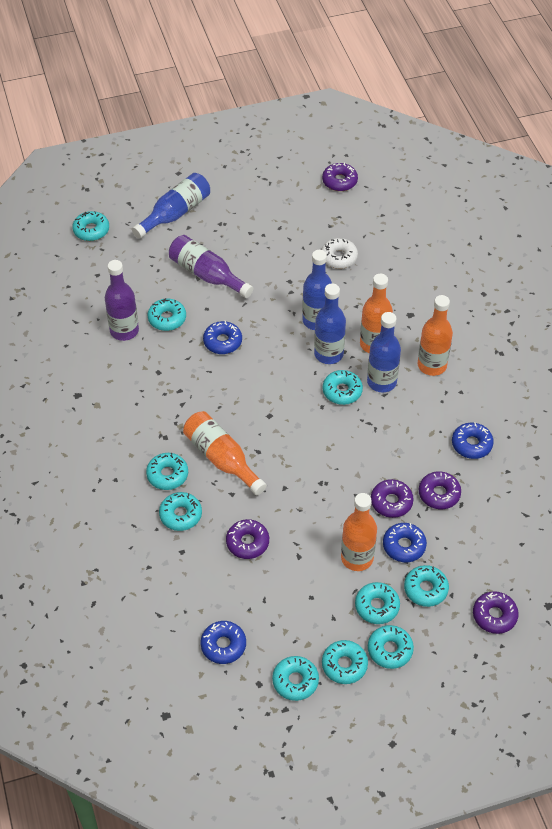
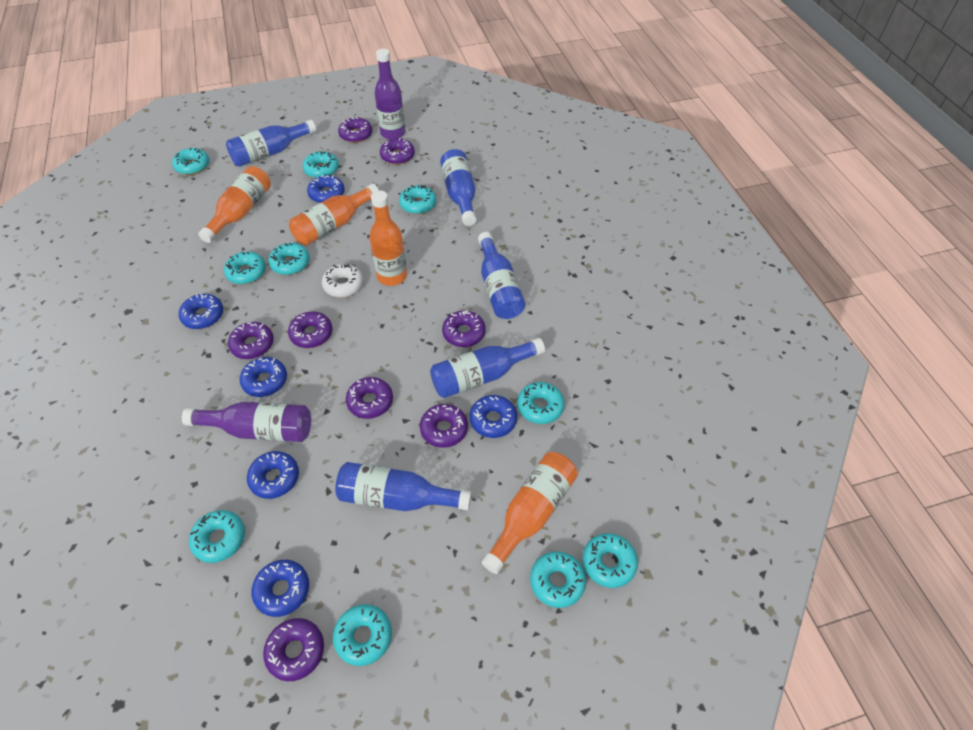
blue bottle: 4 -> 5
blue donut: 4 -> 6
purple donut: 5 -> 8

